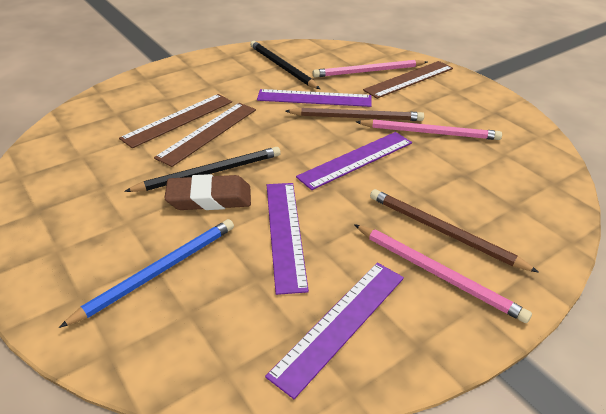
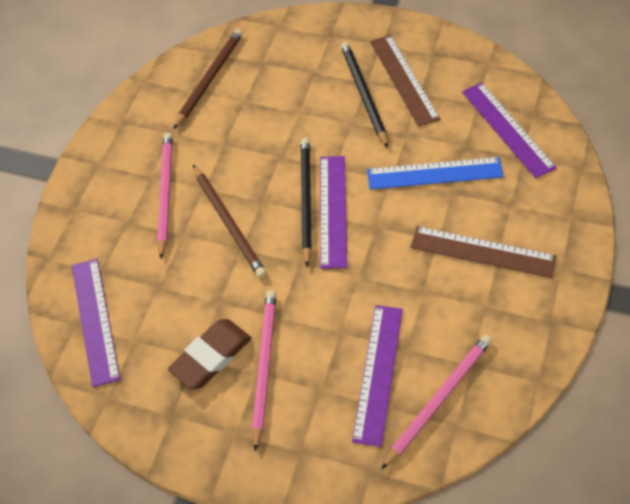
blue pencil: 1 -> 0
blue ruler: 0 -> 1
brown ruler: 3 -> 2

